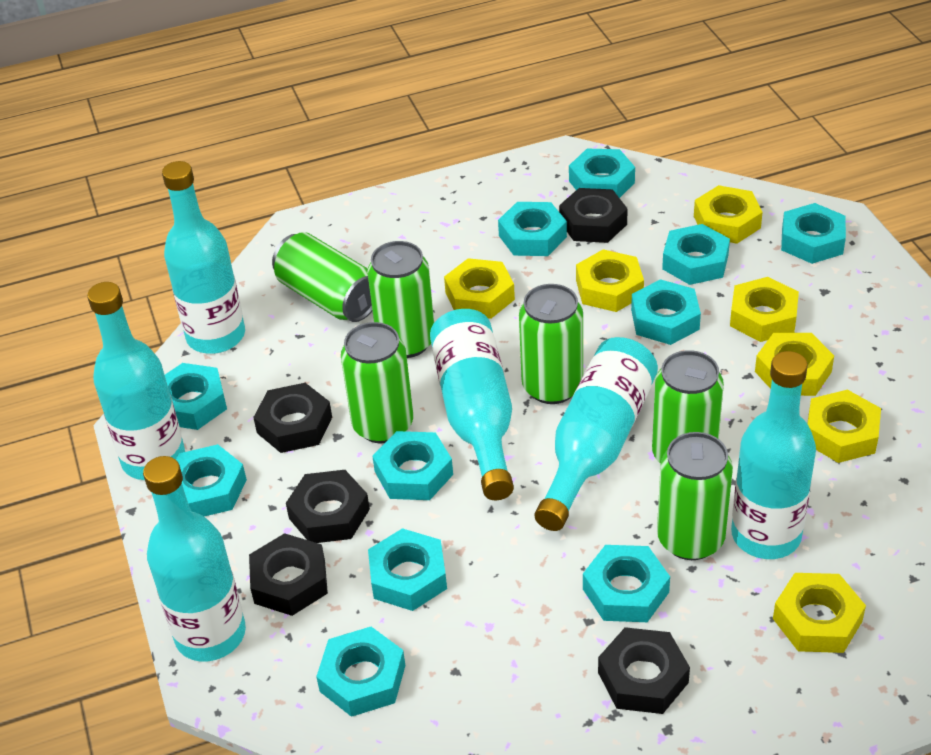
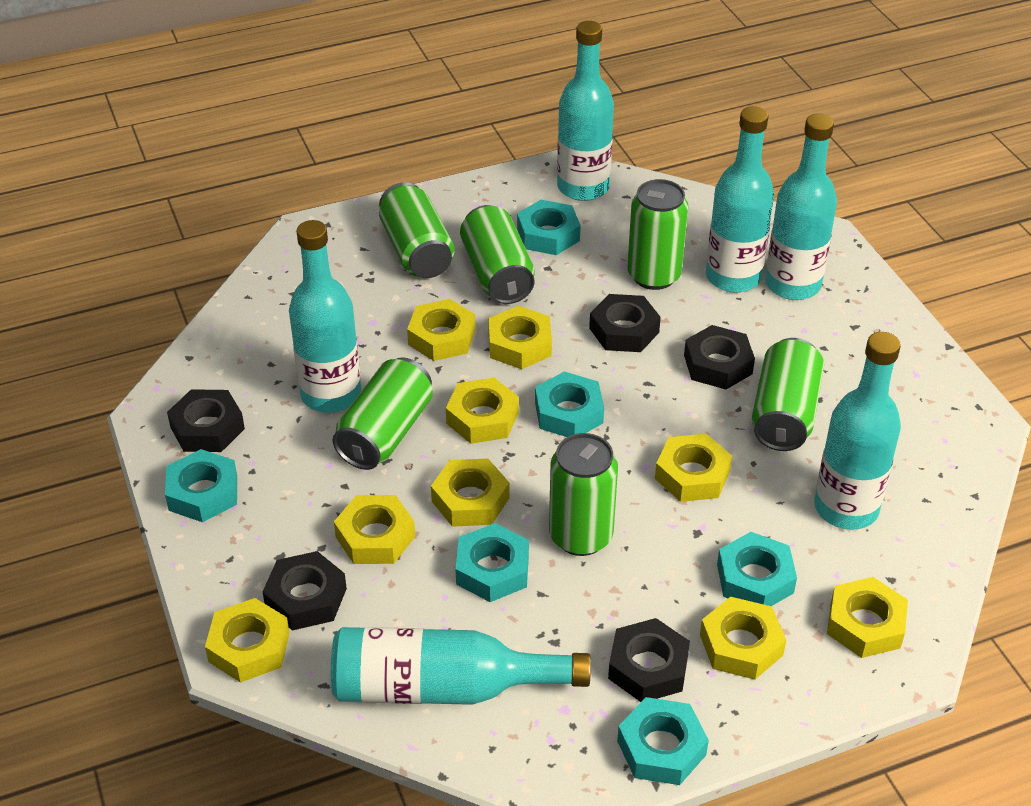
turquoise nut: 11 -> 6
yellow nut: 7 -> 9

